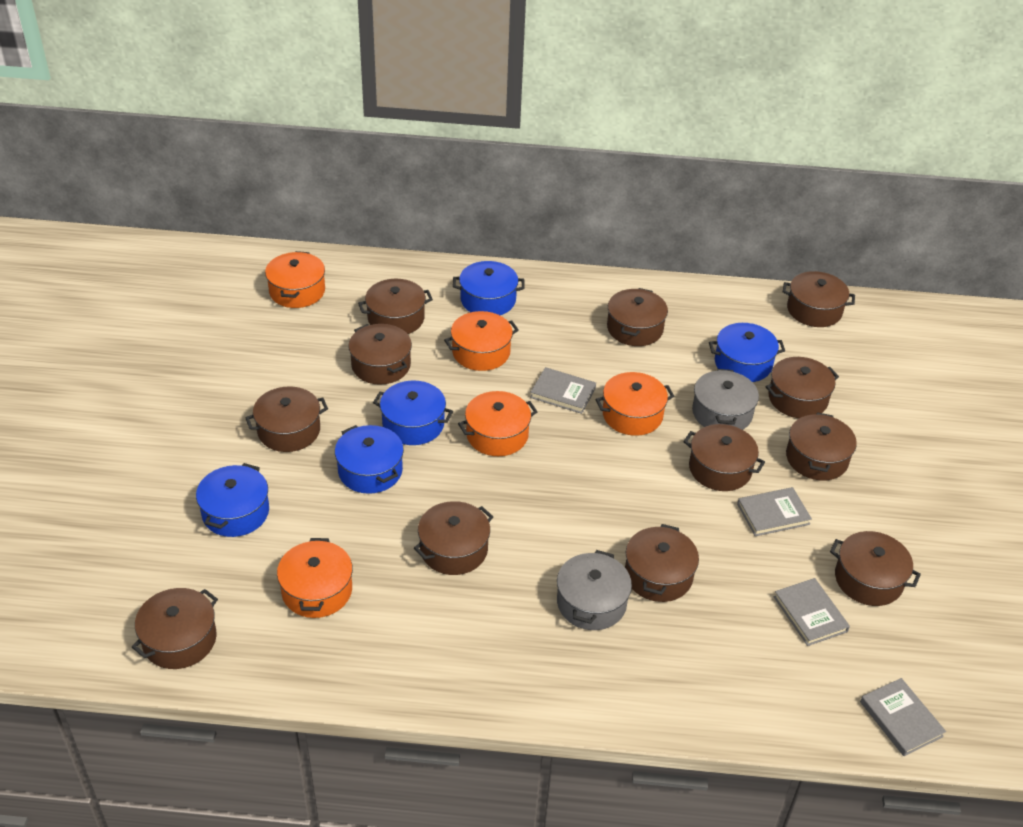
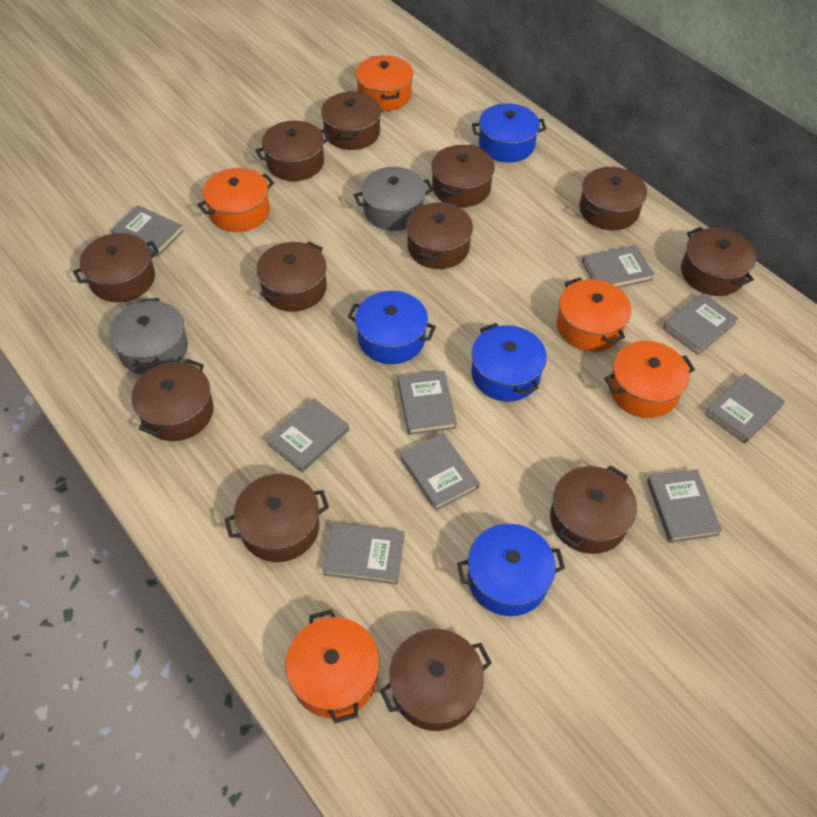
blue pot: 5 -> 4
grey book: 4 -> 9

